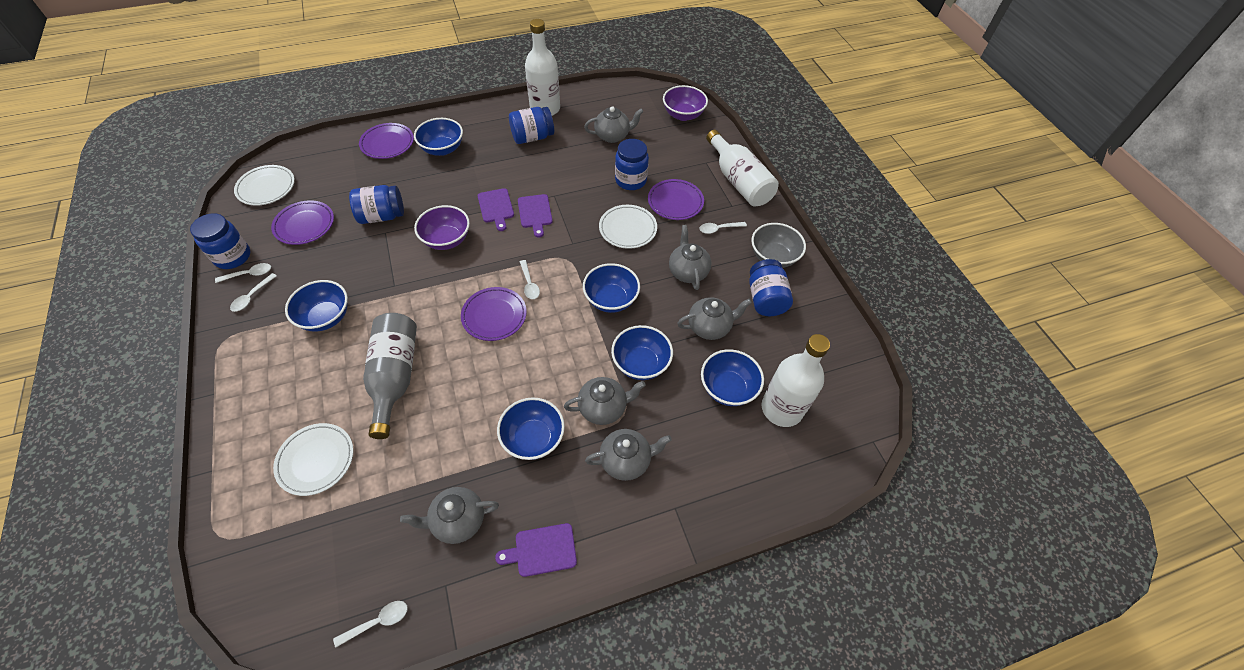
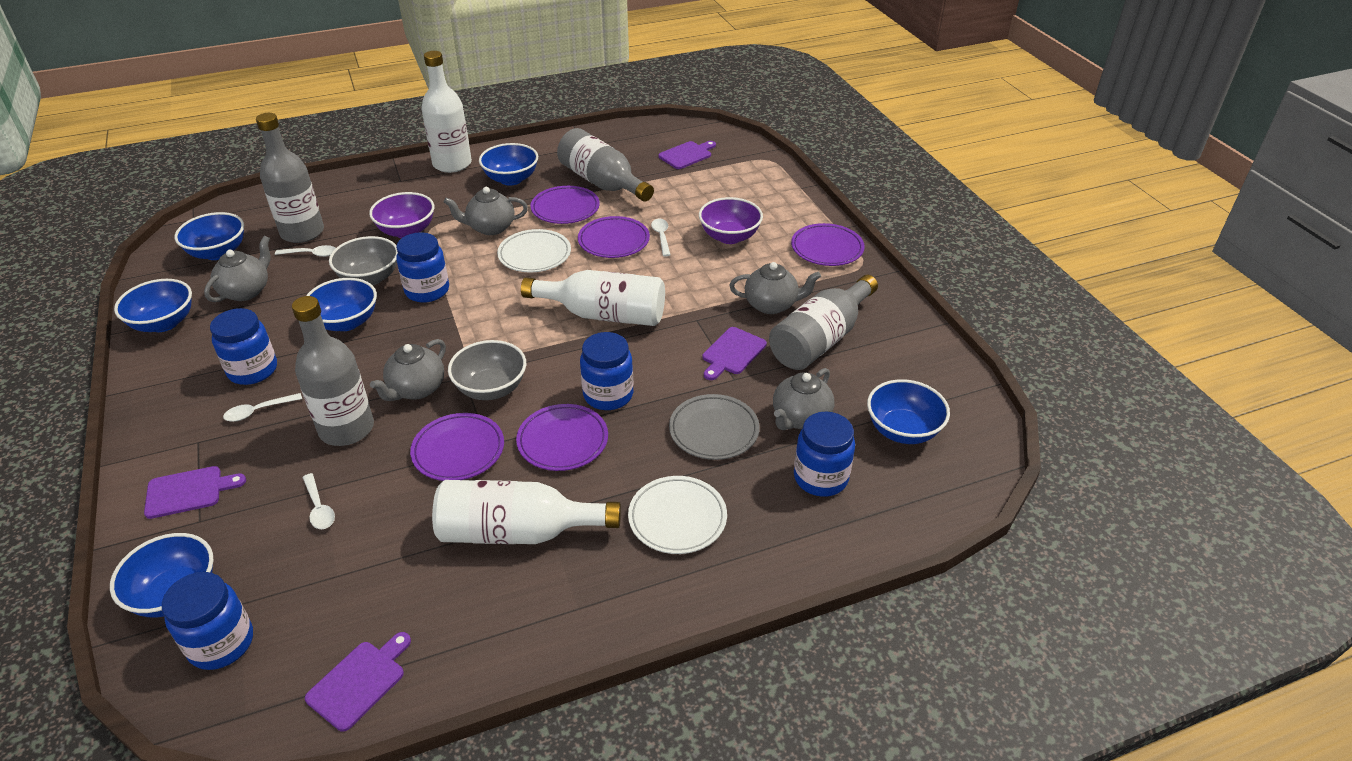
grey bottle: 1 -> 4
grey bowl: 1 -> 2
grey plate: 0 -> 1
grey teapot: 6 -> 5
purple cutting board: 3 -> 4
purple plate: 4 -> 5
white plate: 3 -> 2
white spoon: 5 -> 4

